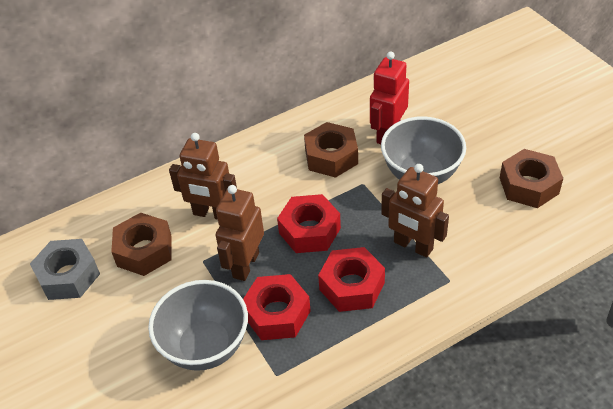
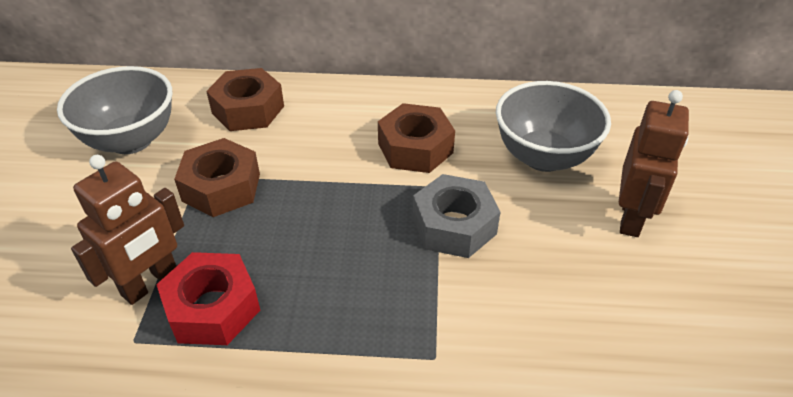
brown robot: 3 -> 2
red nut: 3 -> 1
red robot: 1 -> 0

